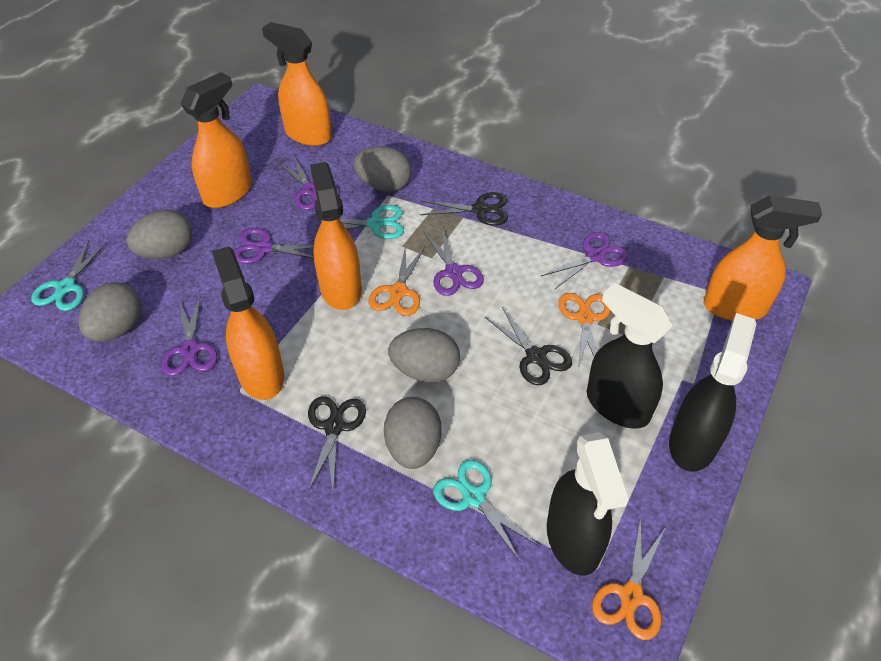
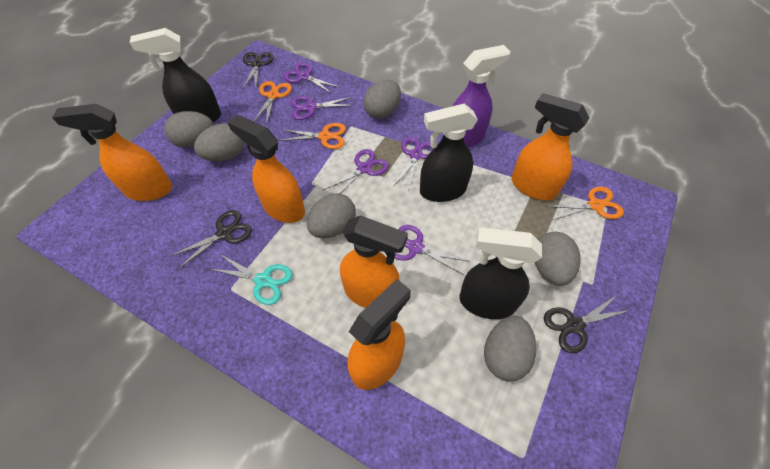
grey egg: 5 -> 6
purple spray bottle: 0 -> 1
turquoise scissors: 3 -> 1

